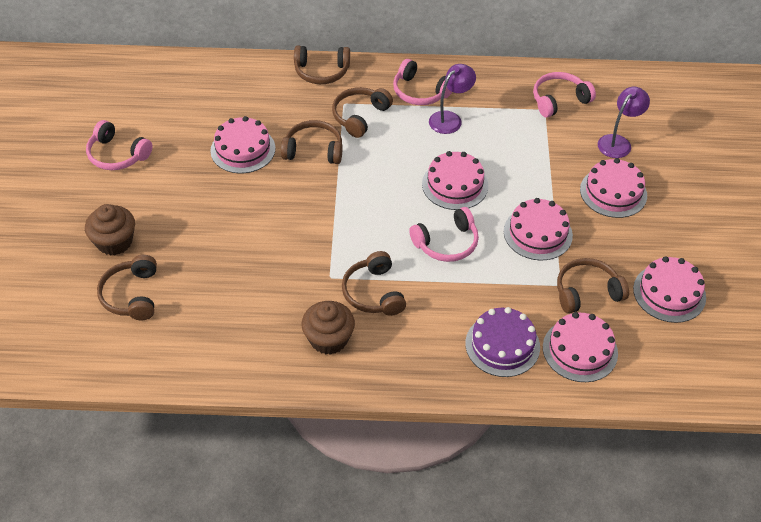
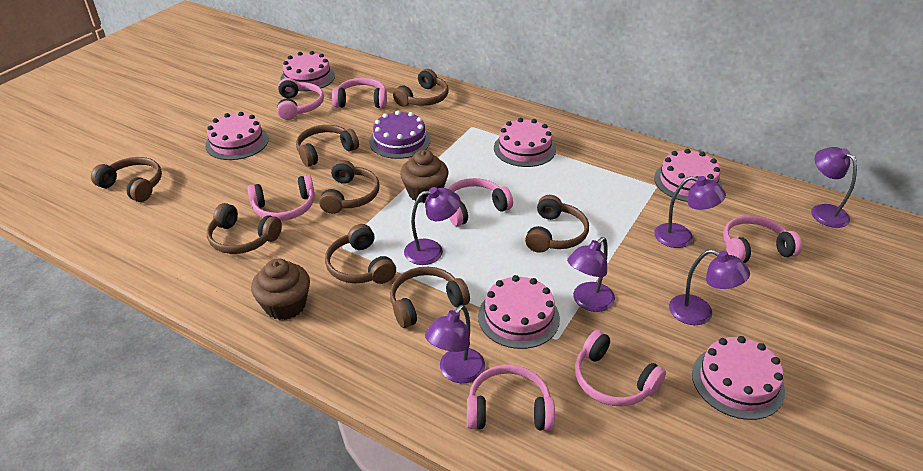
brown headphones: 6 -> 8
pink headphones: 4 -> 7
purple lamp: 2 -> 6

